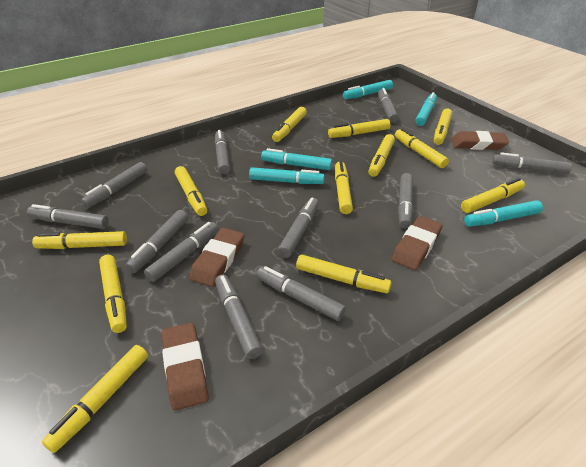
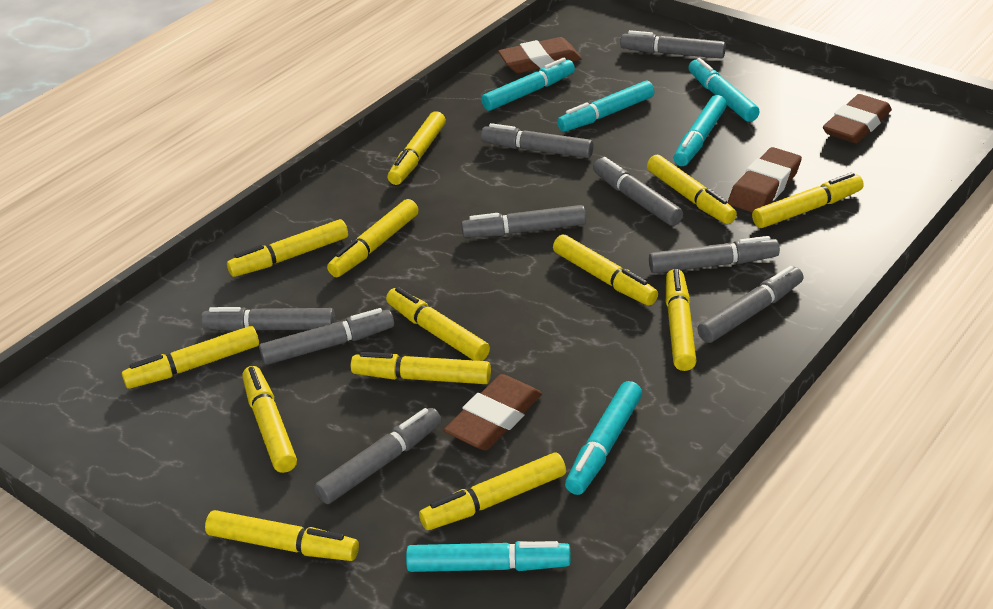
grey marker: 11 -> 9
turquoise marker: 5 -> 6
yellow marker: 12 -> 13

